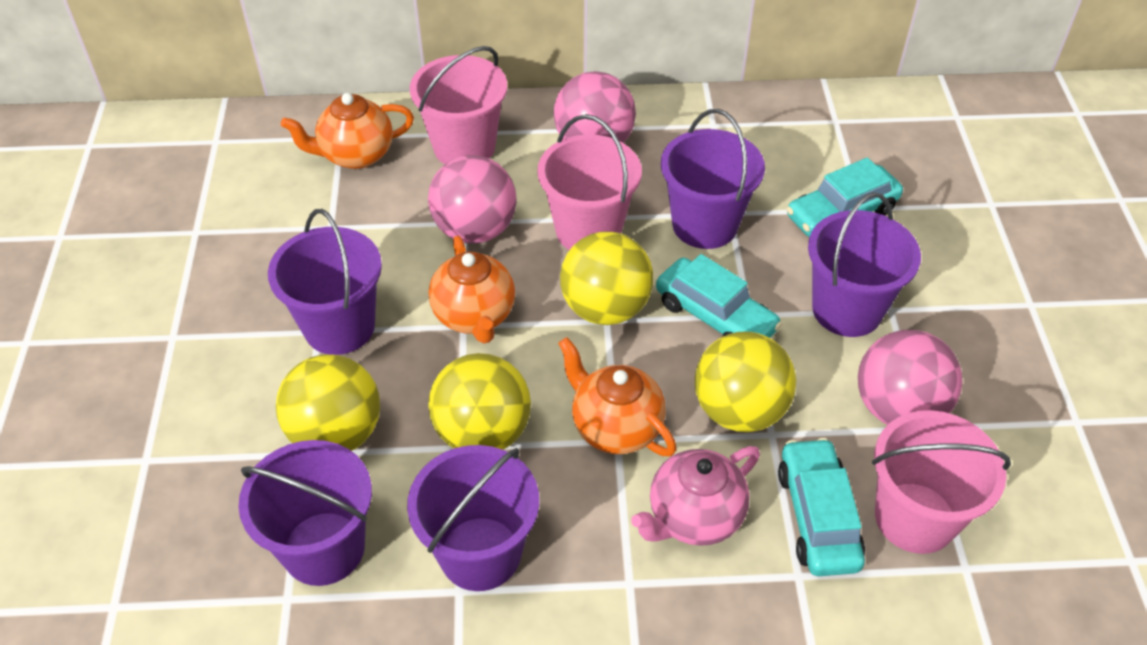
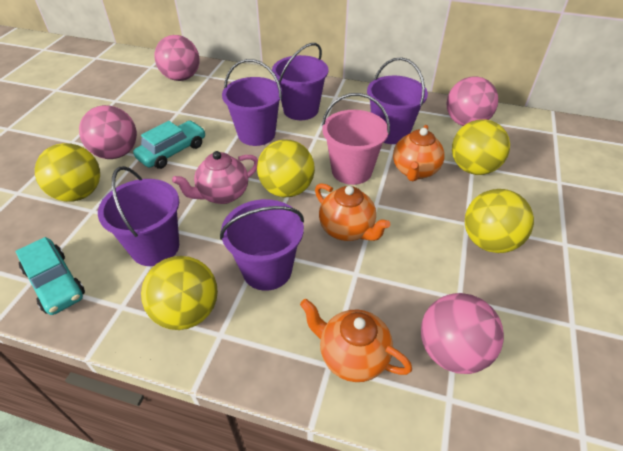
pink ball: 3 -> 4
pink bucket: 3 -> 1
turquoise car: 3 -> 2
yellow ball: 4 -> 5

